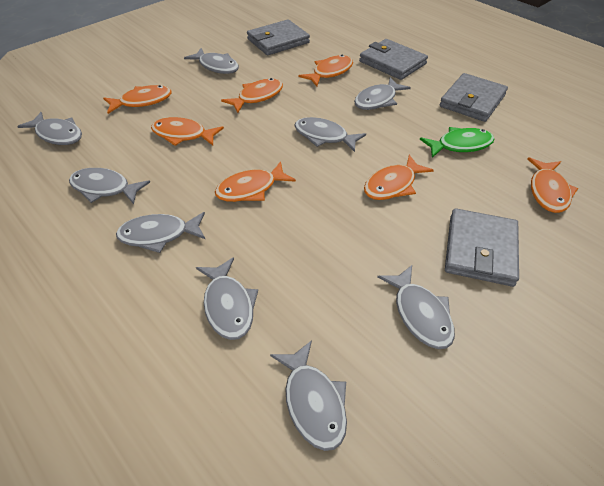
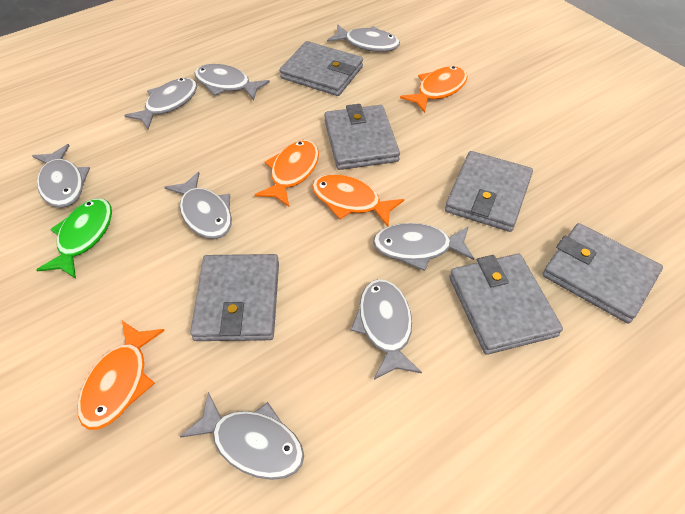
grey fish: 9 -> 8
grey wallet: 4 -> 6
orange fish: 7 -> 4

